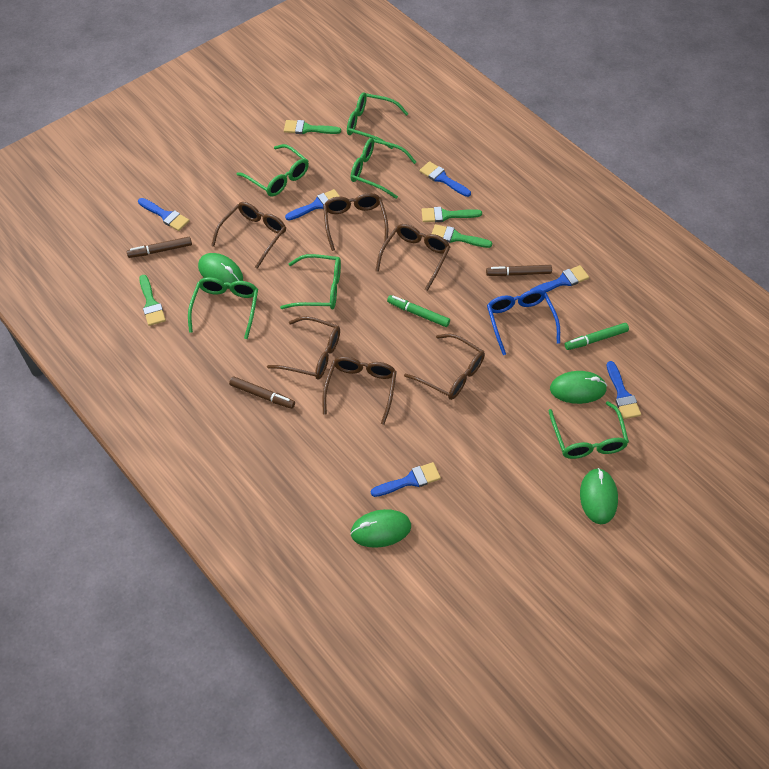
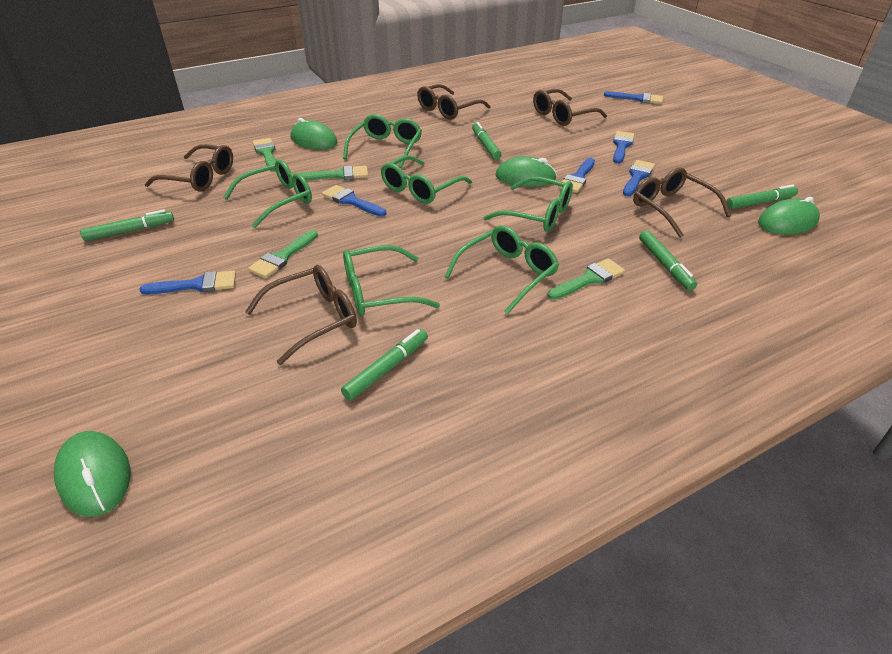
blue glasses: 1 -> 0
brown glasses: 6 -> 5
brown marker: 3 -> 0
green marker: 2 -> 5

